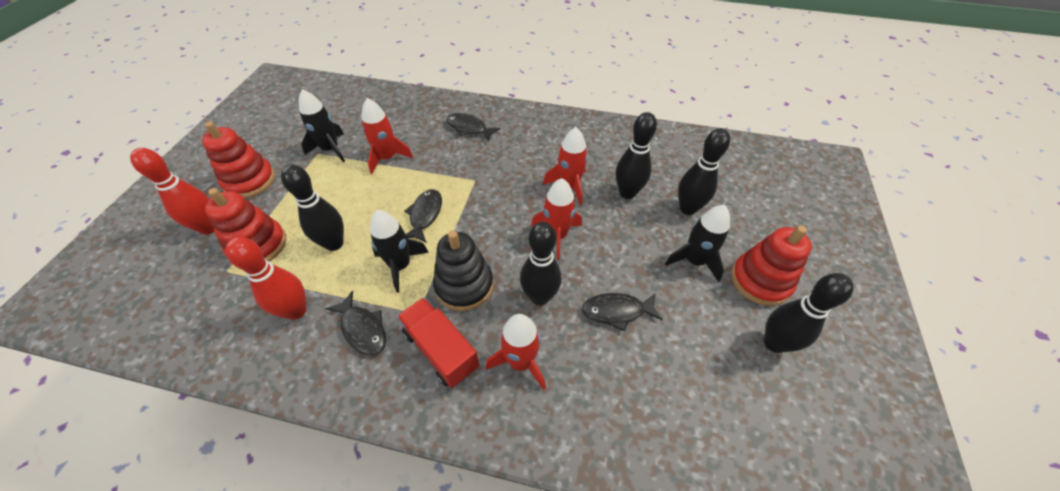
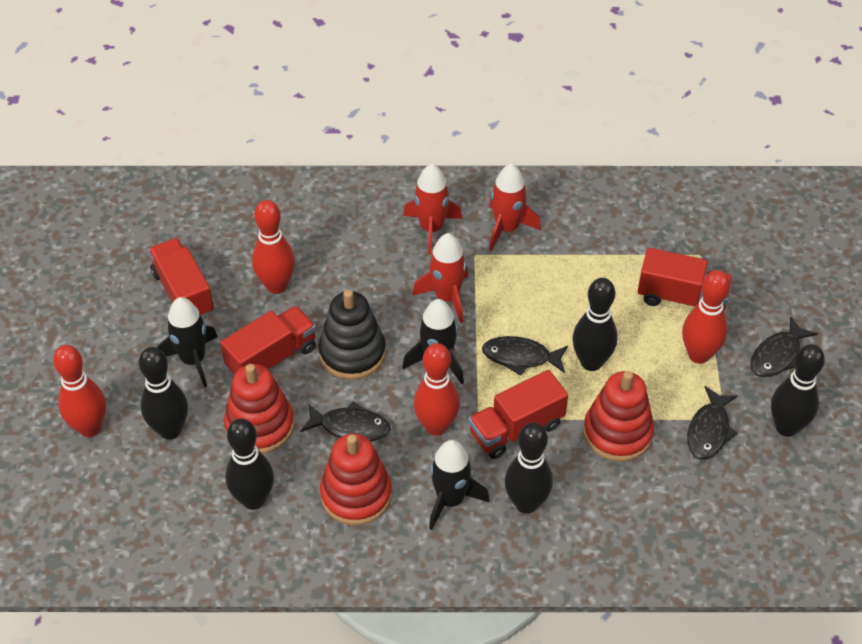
red bowling pin: 2 -> 4
red rocket: 4 -> 3
red truck: 1 -> 4

